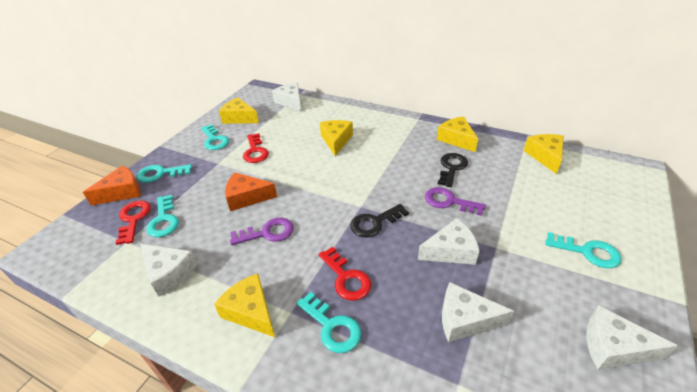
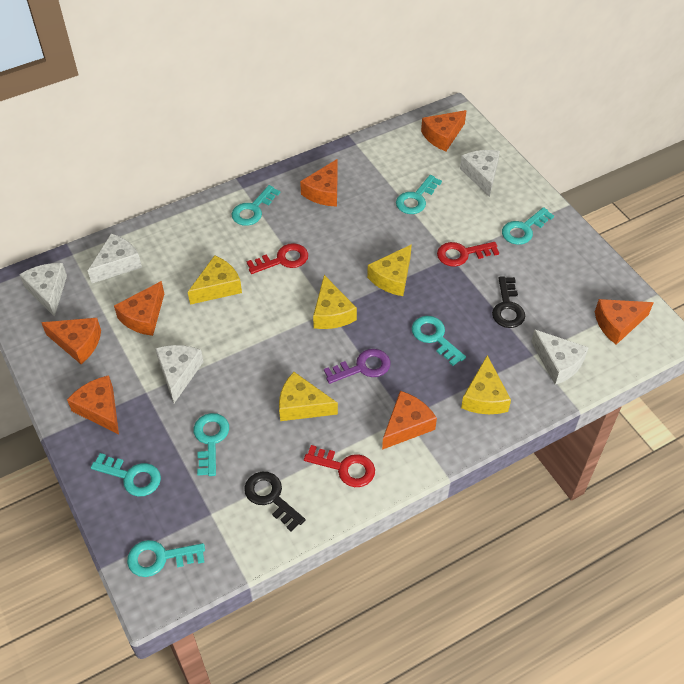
orange cheese: 2 -> 7
purple key: 2 -> 1
turquoise key: 5 -> 7

